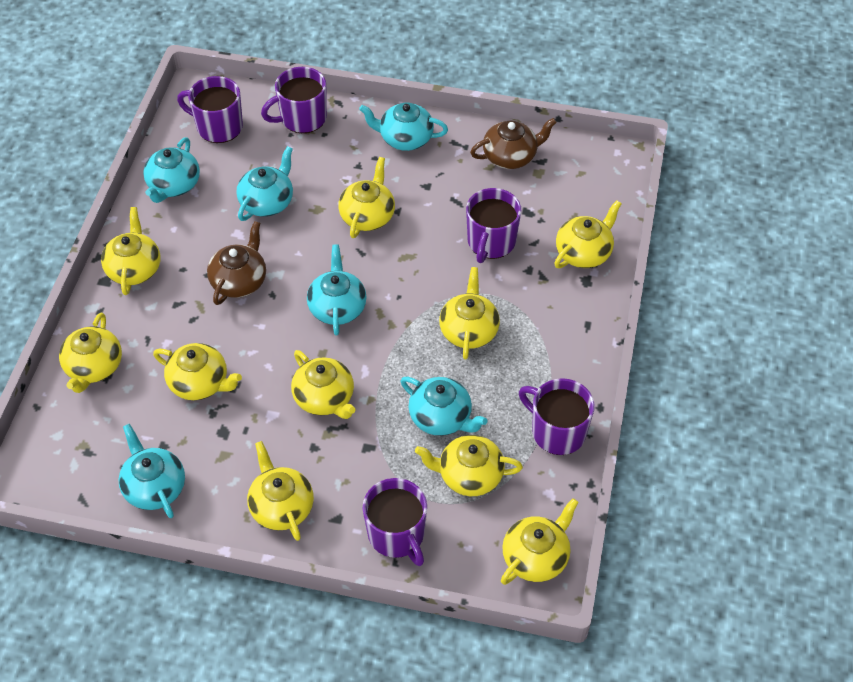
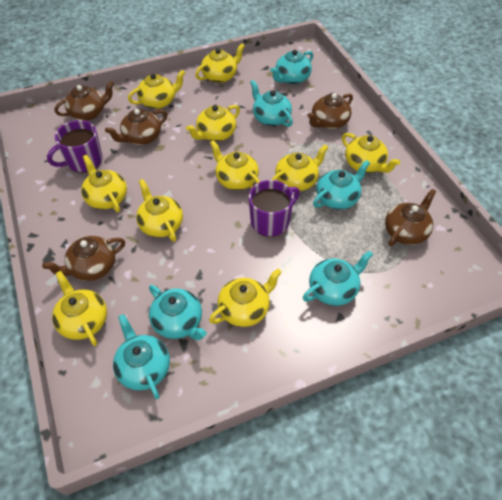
brown teapot: 2 -> 5
purple mug: 5 -> 2

